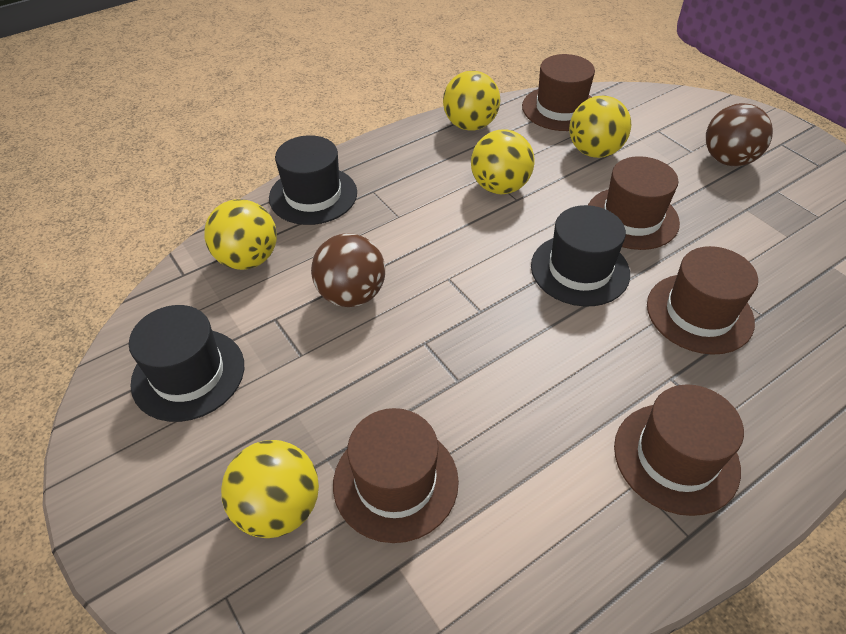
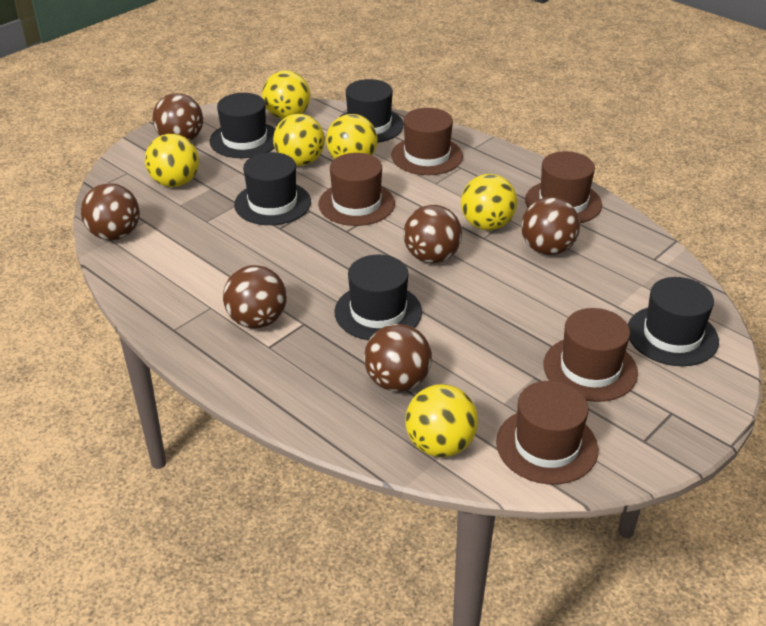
black hat: 3 -> 5
brown ball: 2 -> 6
yellow ball: 5 -> 6

